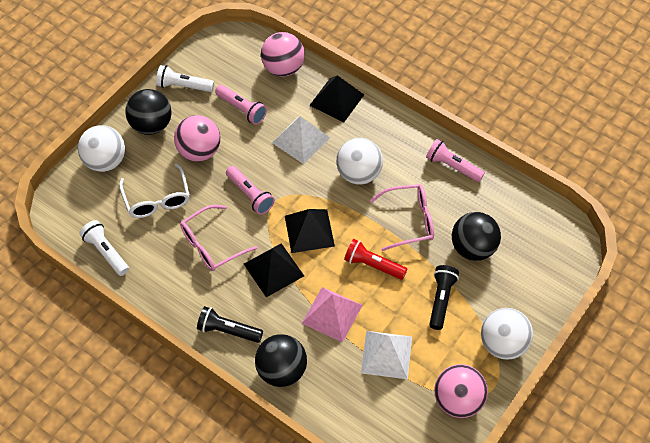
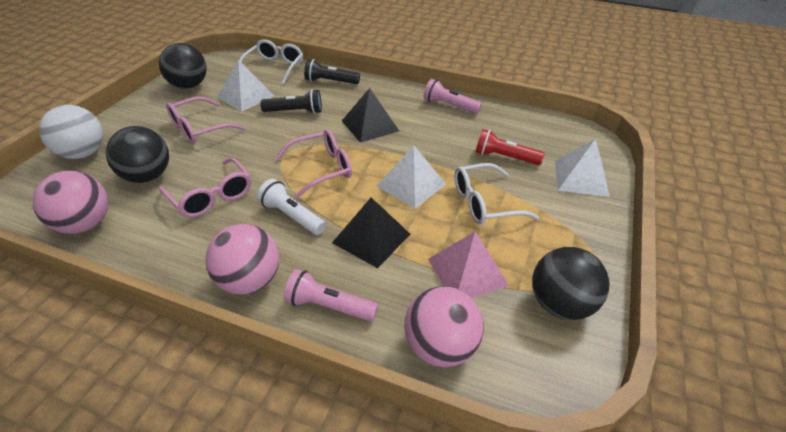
black pyramid: 3 -> 2
pink flashlight: 3 -> 2
pink glasses: 2 -> 3
white ball: 3 -> 1
white flashlight: 2 -> 1
white glasses: 1 -> 2
white pyramid: 2 -> 3

